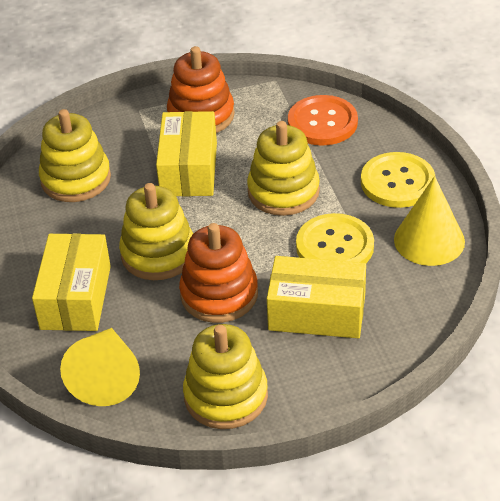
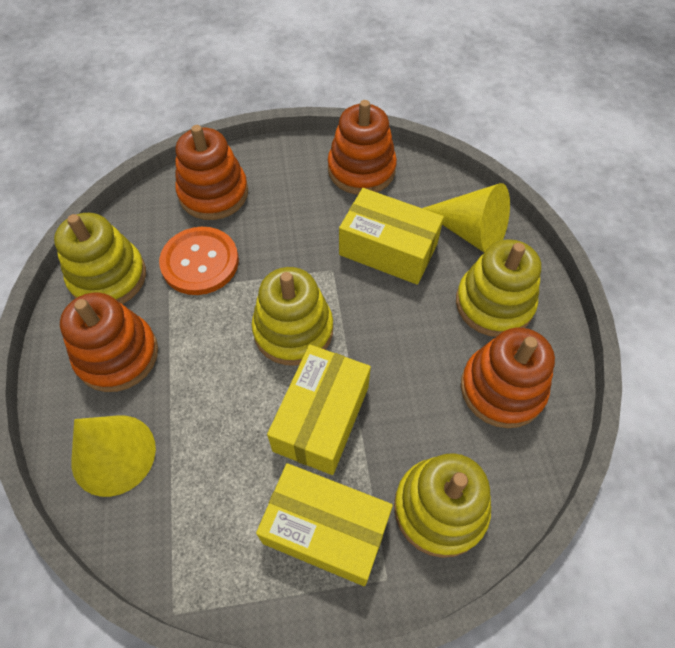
orange stacking toy: 2 -> 4
yellow button: 2 -> 0

